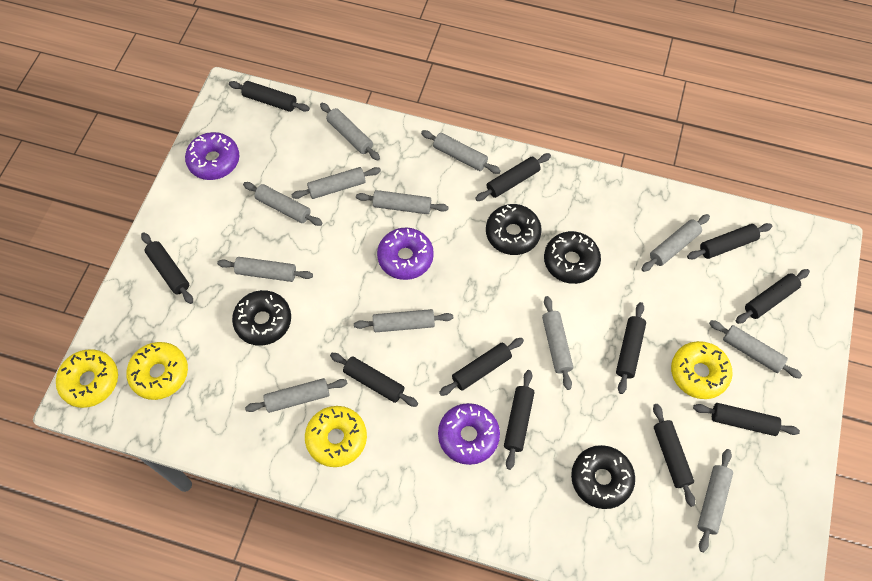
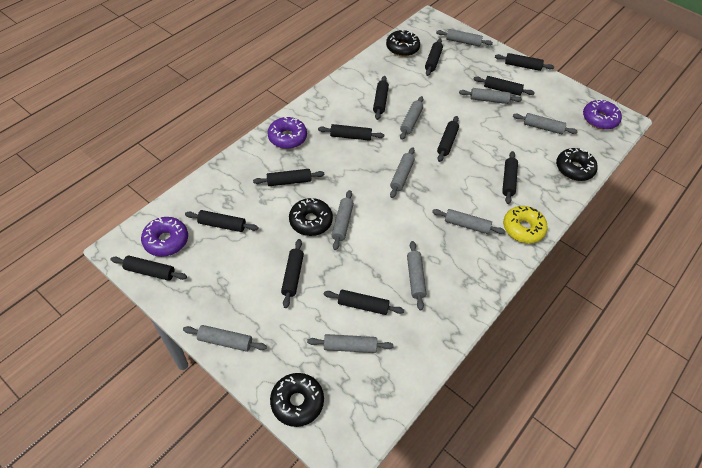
black rolling pin: 11 -> 12
grey rolling pin: 12 -> 10
yellow donut: 4 -> 1

